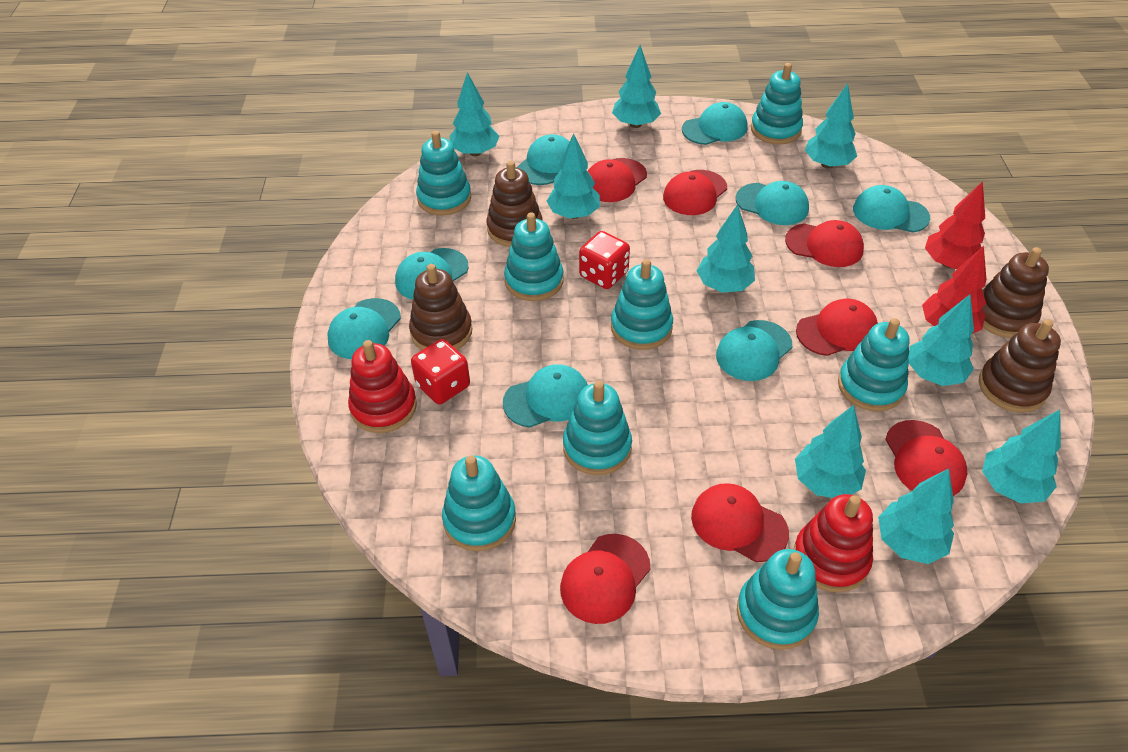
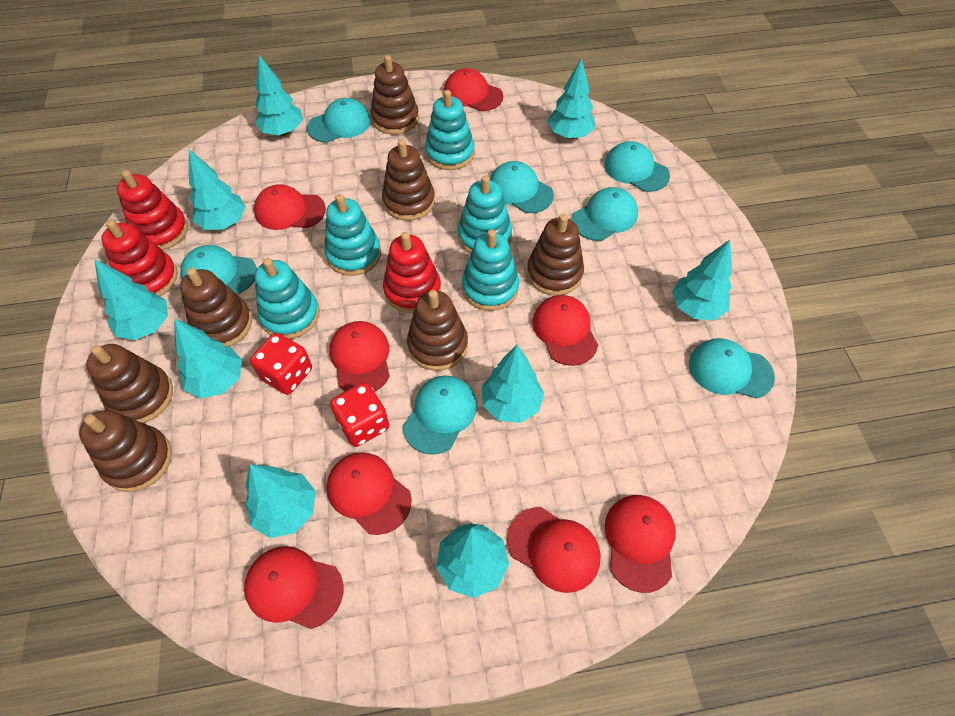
brown stacking toy: 4 -> 7
red cap: 7 -> 8
red stacking toy: 2 -> 3
red tree: 2 -> 0
turquoise cap: 8 -> 7
turquoise stacking toy: 8 -> 5

